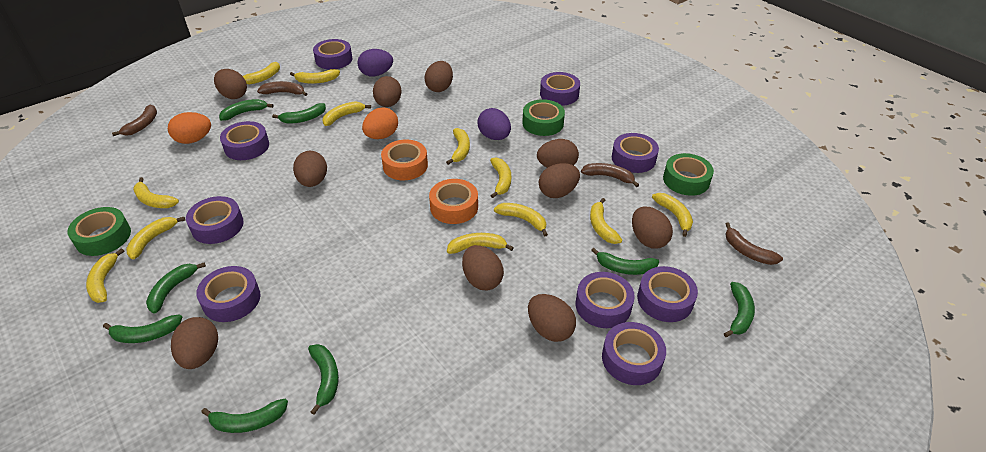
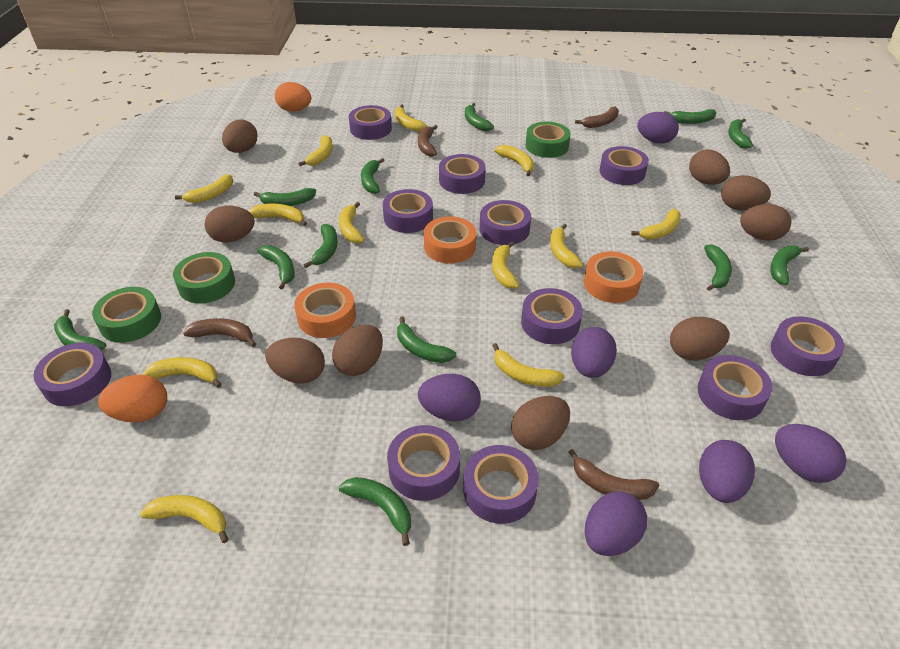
brown egg: 10 -> 9
green banana: 8 -> 12
orange tape: 2 -> 3
purple egg: 2 -> 6
purple tape: 9 -> 11

